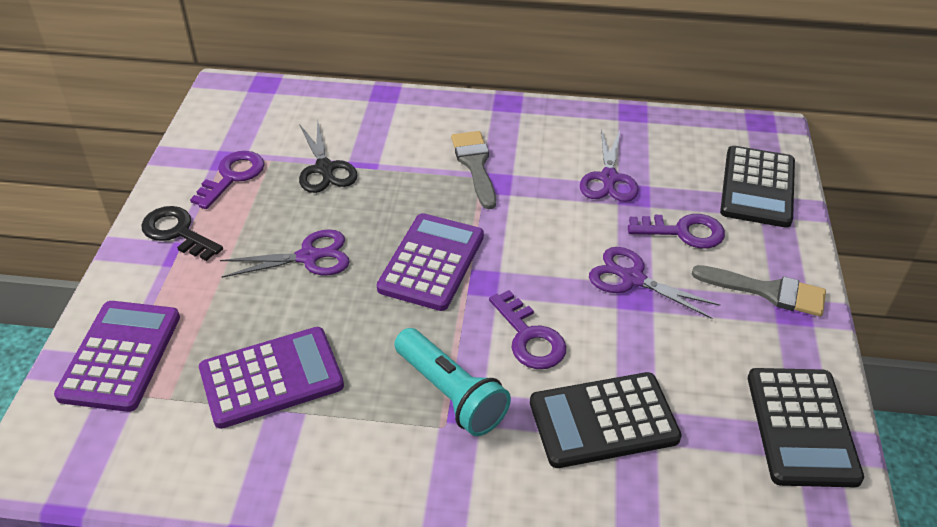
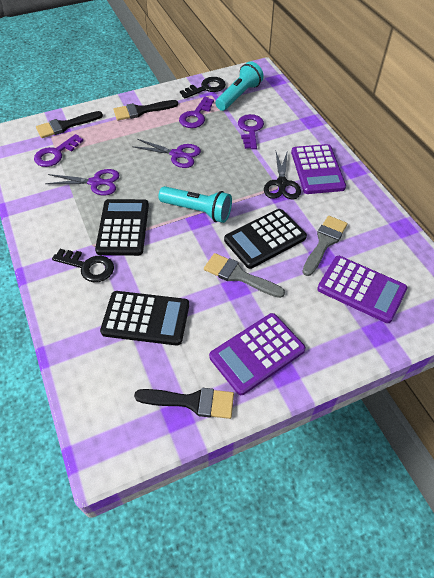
black brush: 0 -> 3
black key: 1 -> 2
purple scissors: 3 -> 2
turquoise flashlight: 1 -> 2

